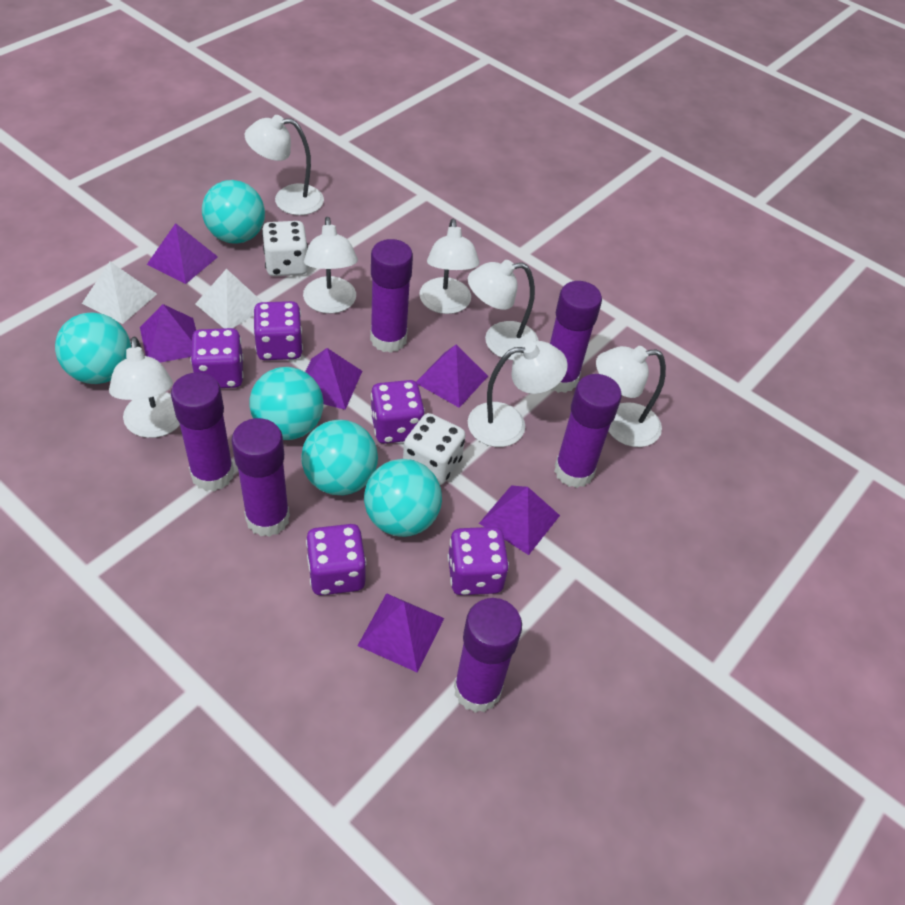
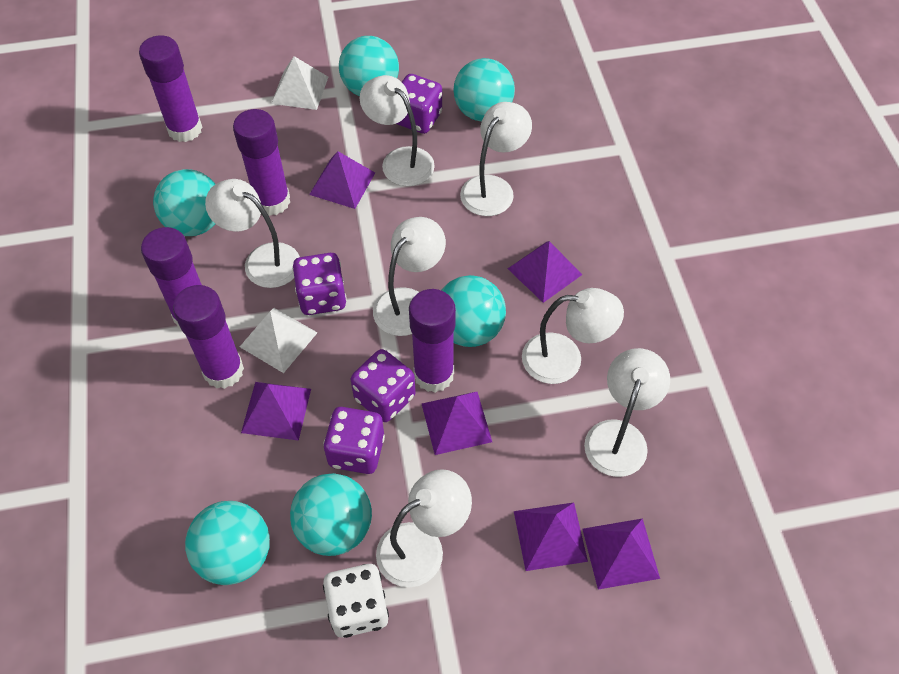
purple dice: 5 -> 4
purple glue stick: 6 -> 5
turquoise ball: 5 -> 6
white dice: 2 -> 1

